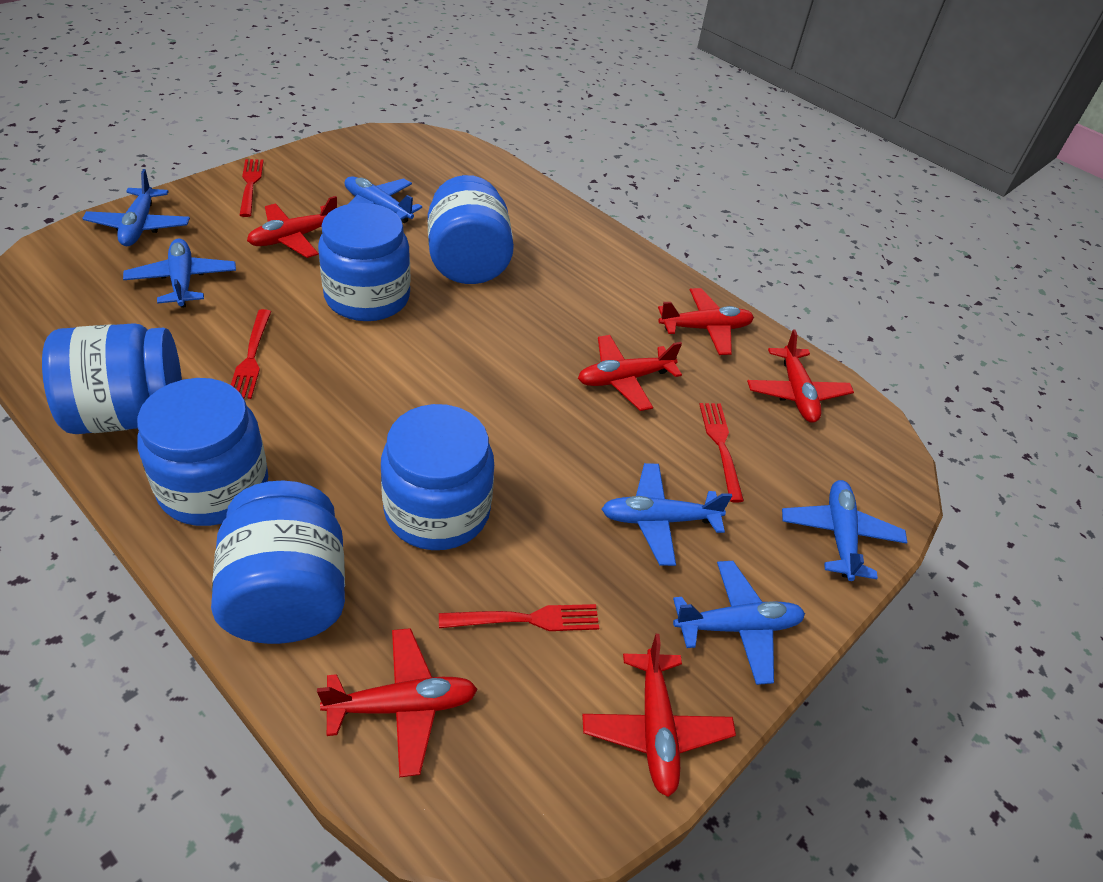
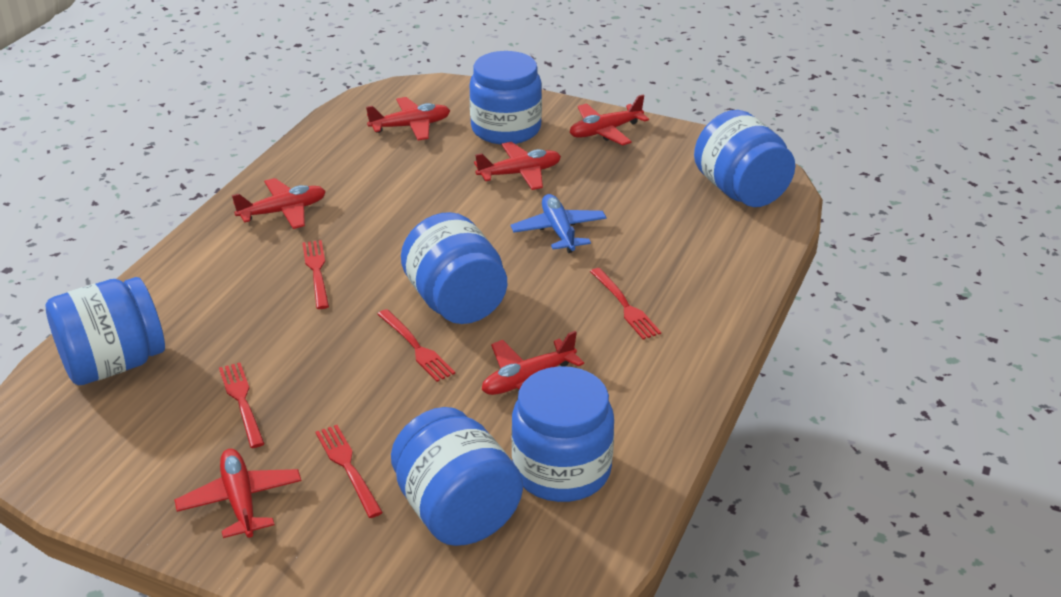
blue plane: 6 -> 1
red fork: 4 -> 5

